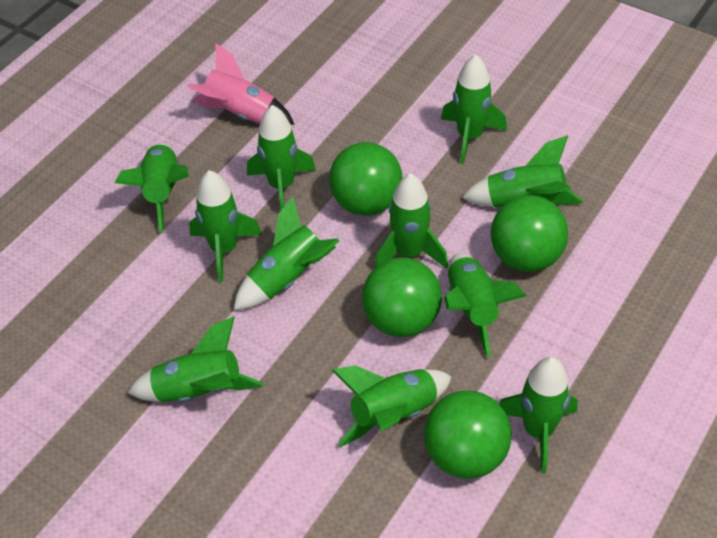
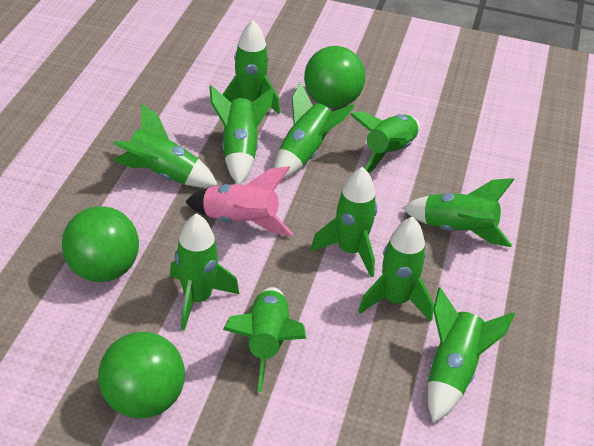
green ball: 4 -> 3

